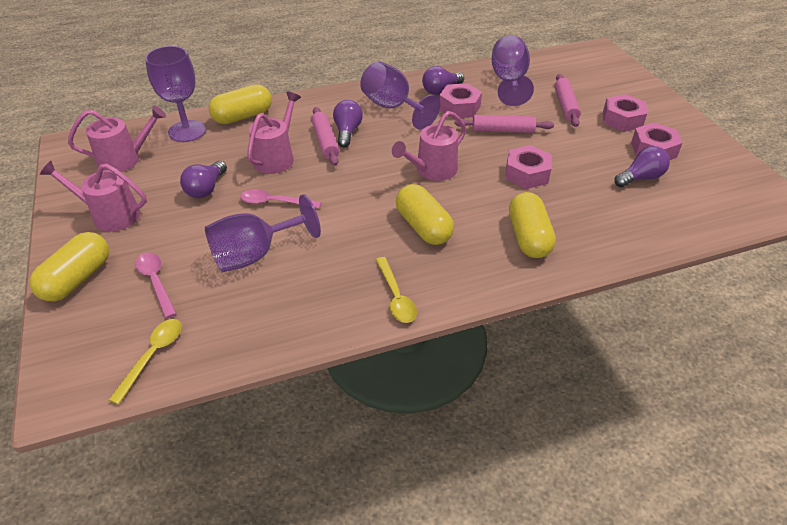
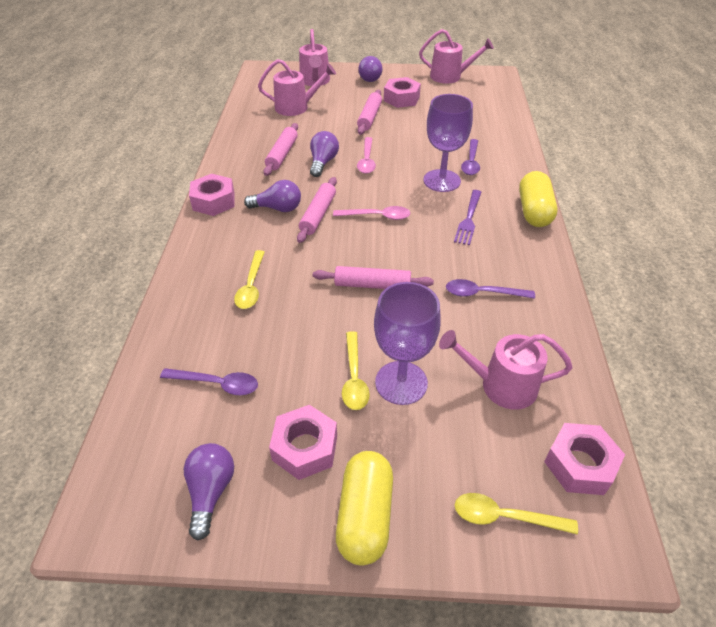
pink rolling pin: 3 -> 4
purple fork: 0 -> 1
purple goblet: 4 -> 2
purple spoon: 0 -> 3
yellow capsule: 4 -> 2
yellow spoon: 2 -> 3

